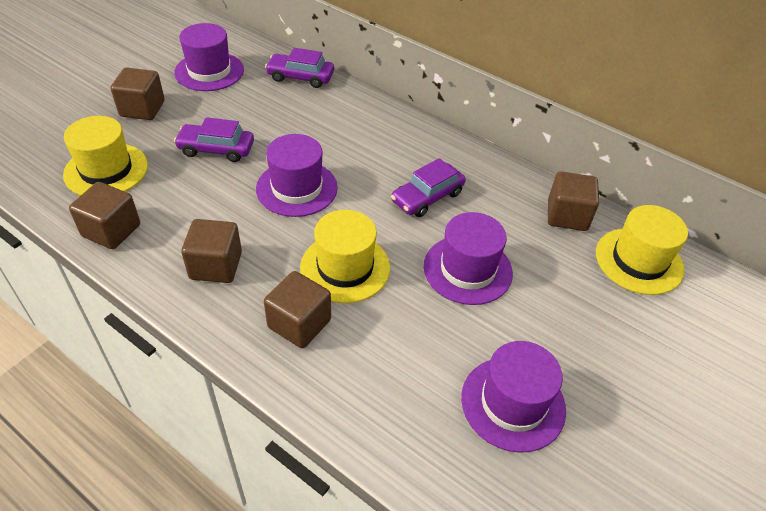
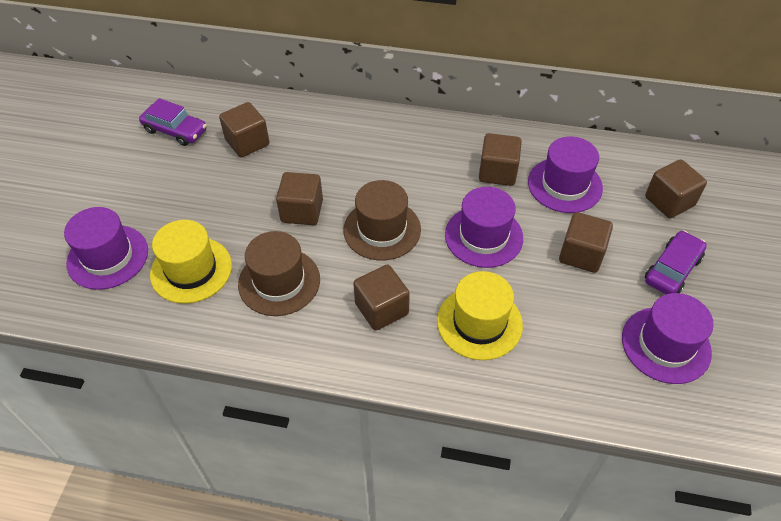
brown cube: 5 -> 6
brown hat: 0 -> 2
purple car: 3 -> 2
yellow hat: 3 -> 2

